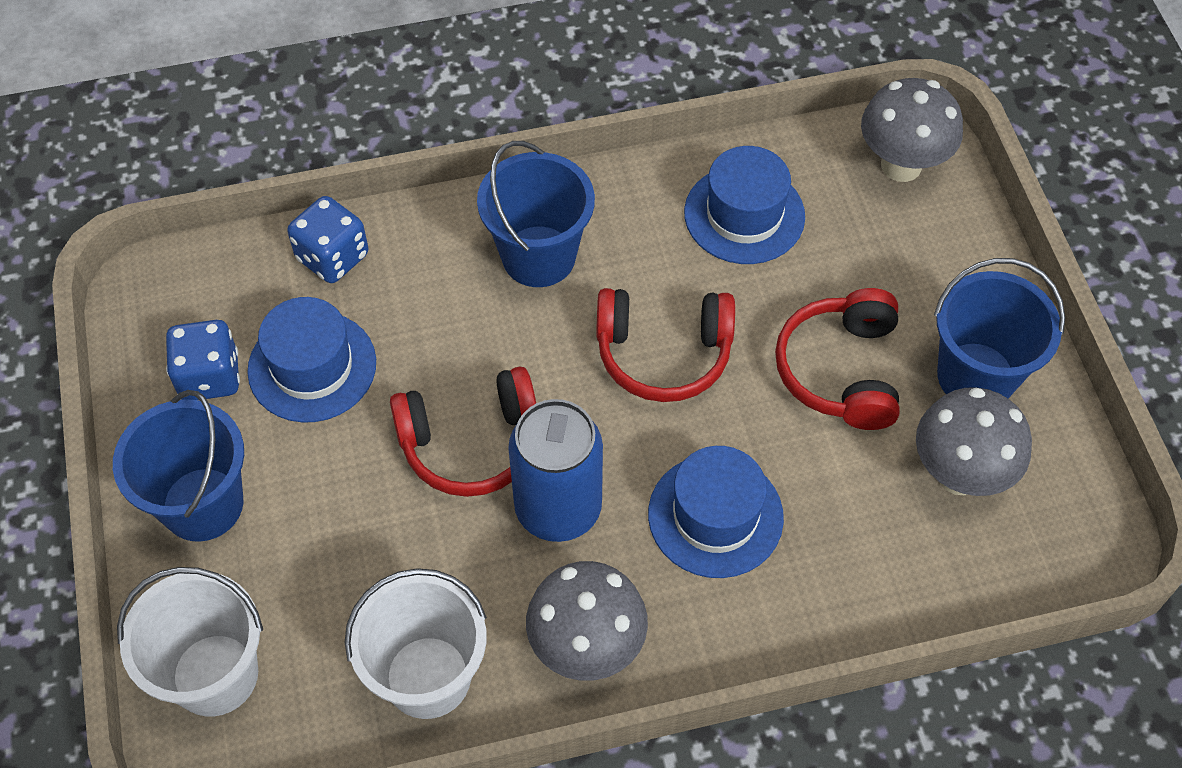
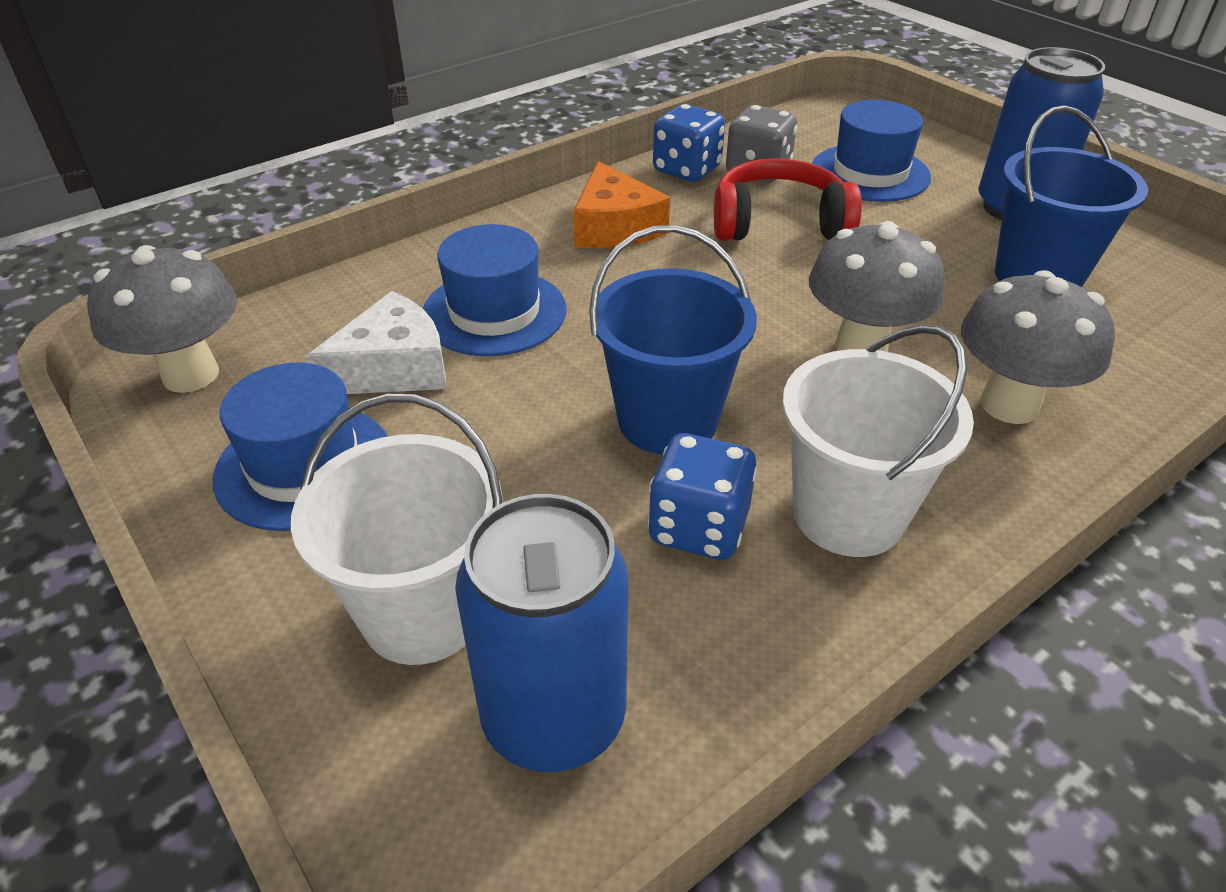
blue bucket: 3 -> 2
blue can: 1 -> 2
grey dice: 0 -> 1
orange cheese: 0 -> 1
red headphones: 3 -> 1
white cheese: 0 -> 1

